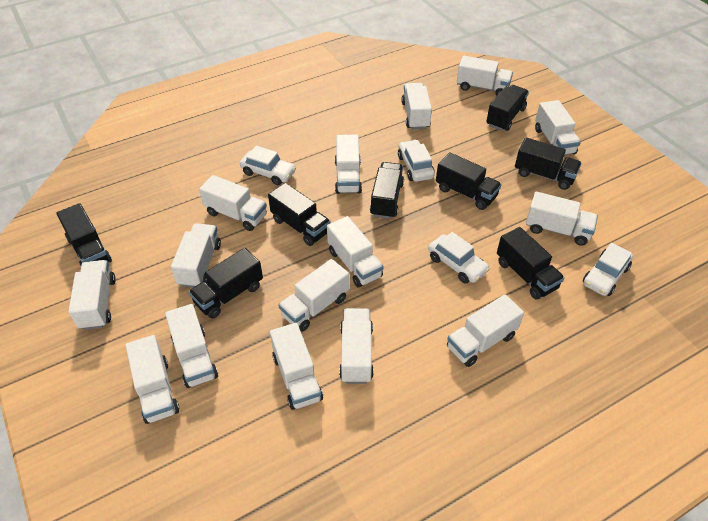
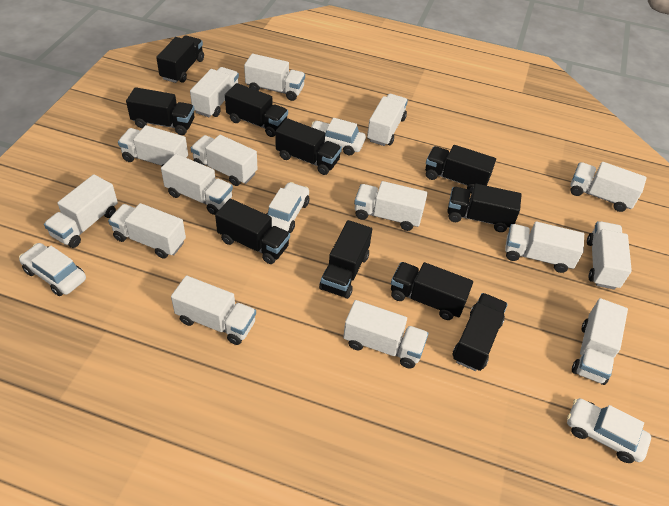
black truck: 8 -> 10

